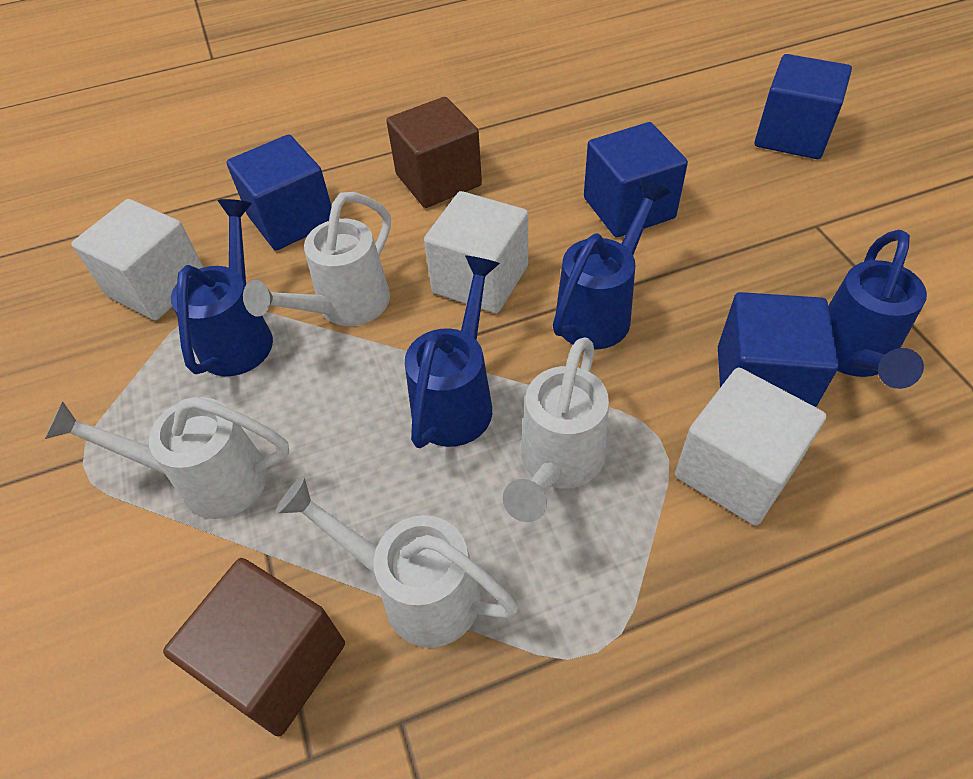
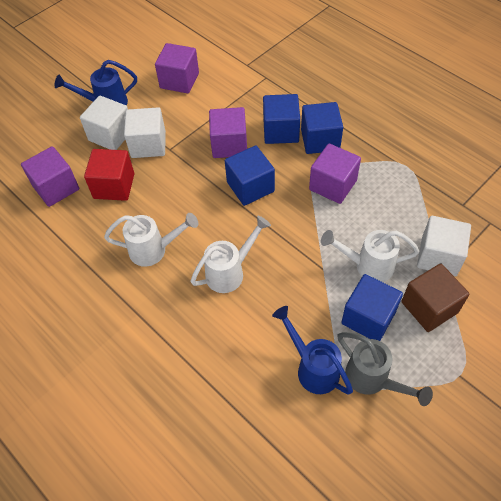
blue watering can: 4 -> 2
brown cube: 2 -> 1
grey watering can: 0 -> 1
purple cube: 0 -> 4
red cube: 0 -> 1
white watering can: 4 -> 3

